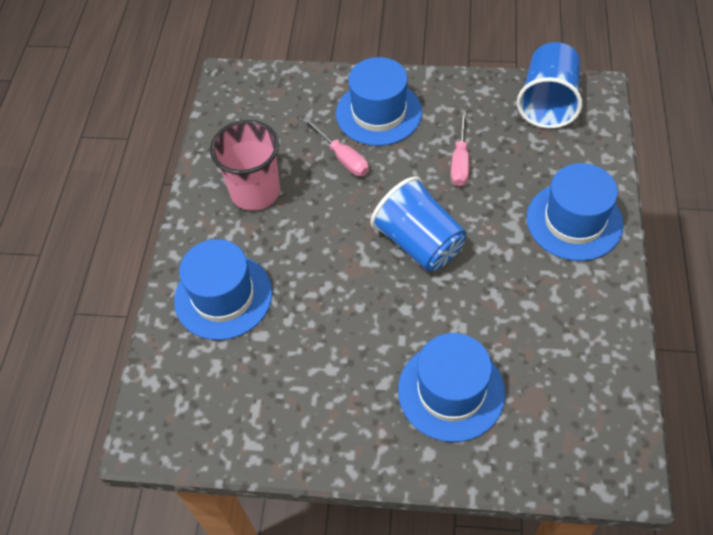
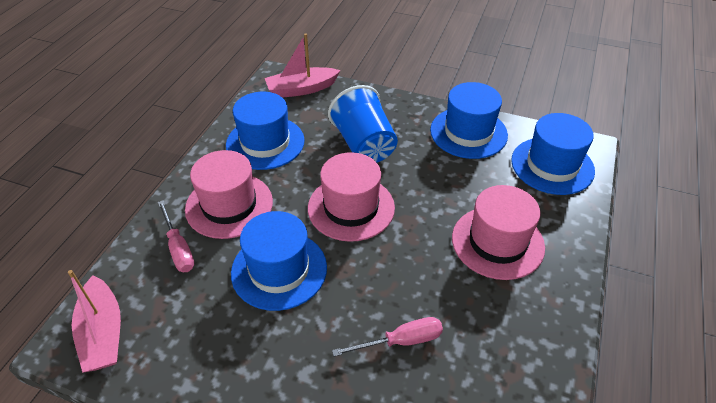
blue cup: 2 -> 1
pink boat: 0 -> 2
pink cup: 1 -> 0
pink hat: 0 -> 3

